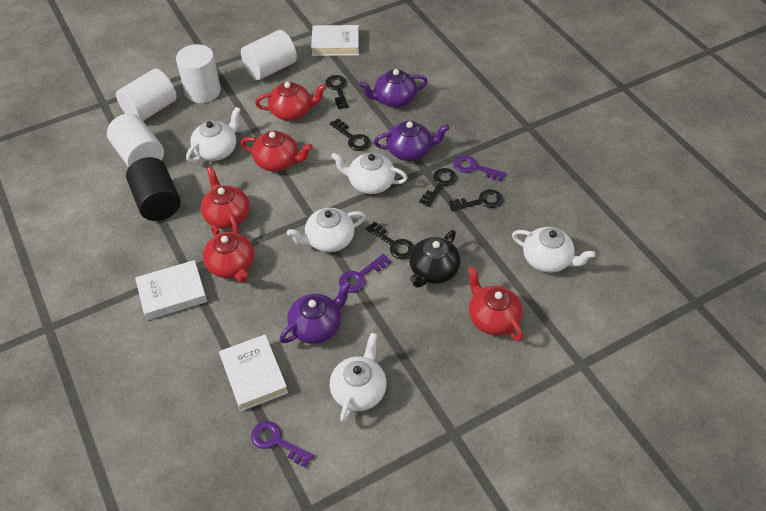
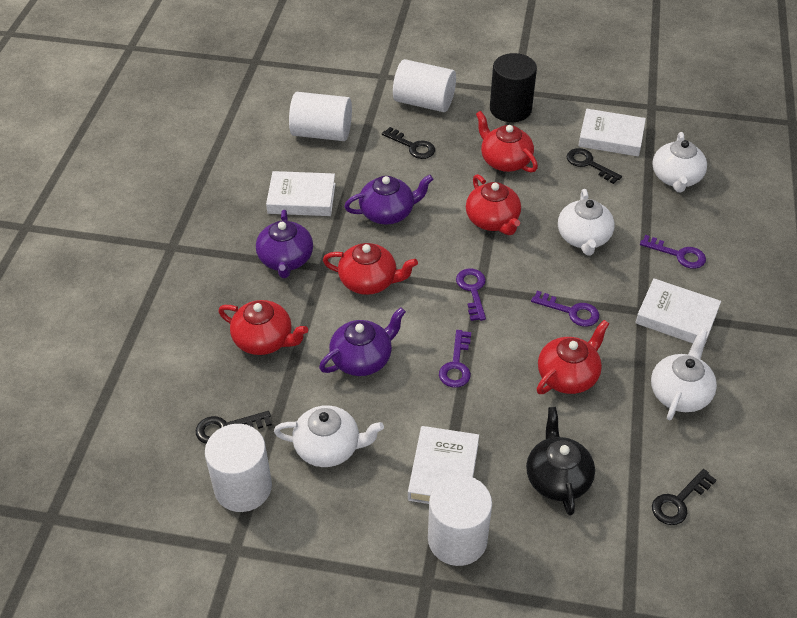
black key: 5 -> 4
purple key: 3 -> 4
white book: 3 -> 4
white teapot: 5 -> 4

